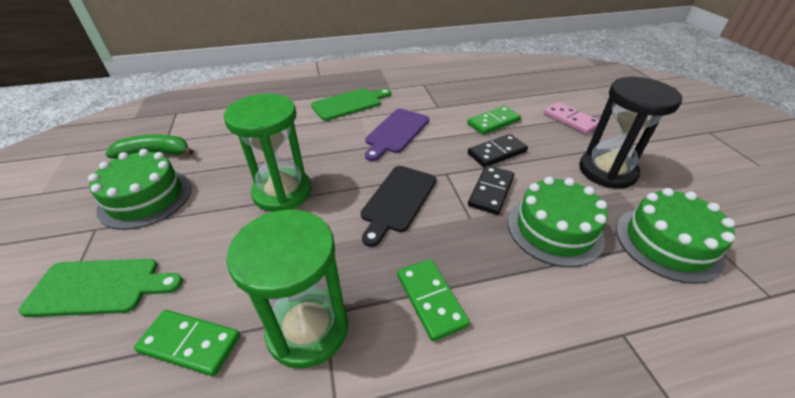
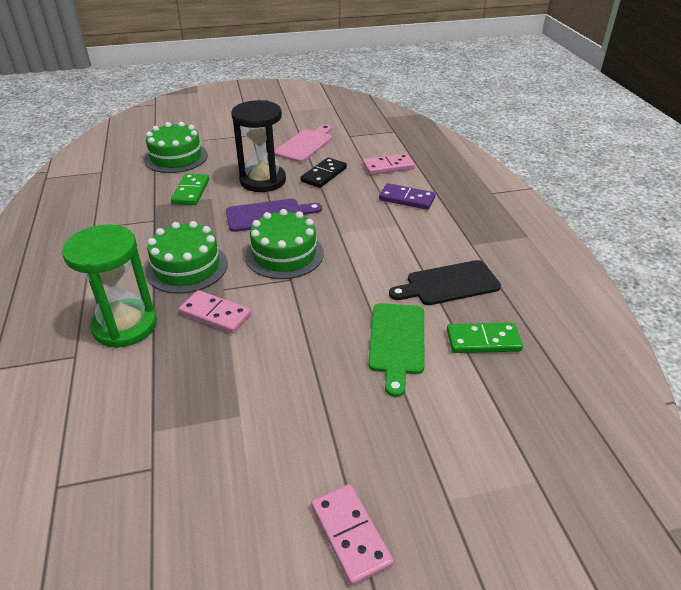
black domino: 2 -> 1
green banana: 1 -> 0
green cutting board: 2 -> 1
green domino: 3 -> 2
green hourglass: 2 -> 1
pink cutting board: 0 -> 1
pink domino: 1 -> 3
purple domino: 0 -> 1

